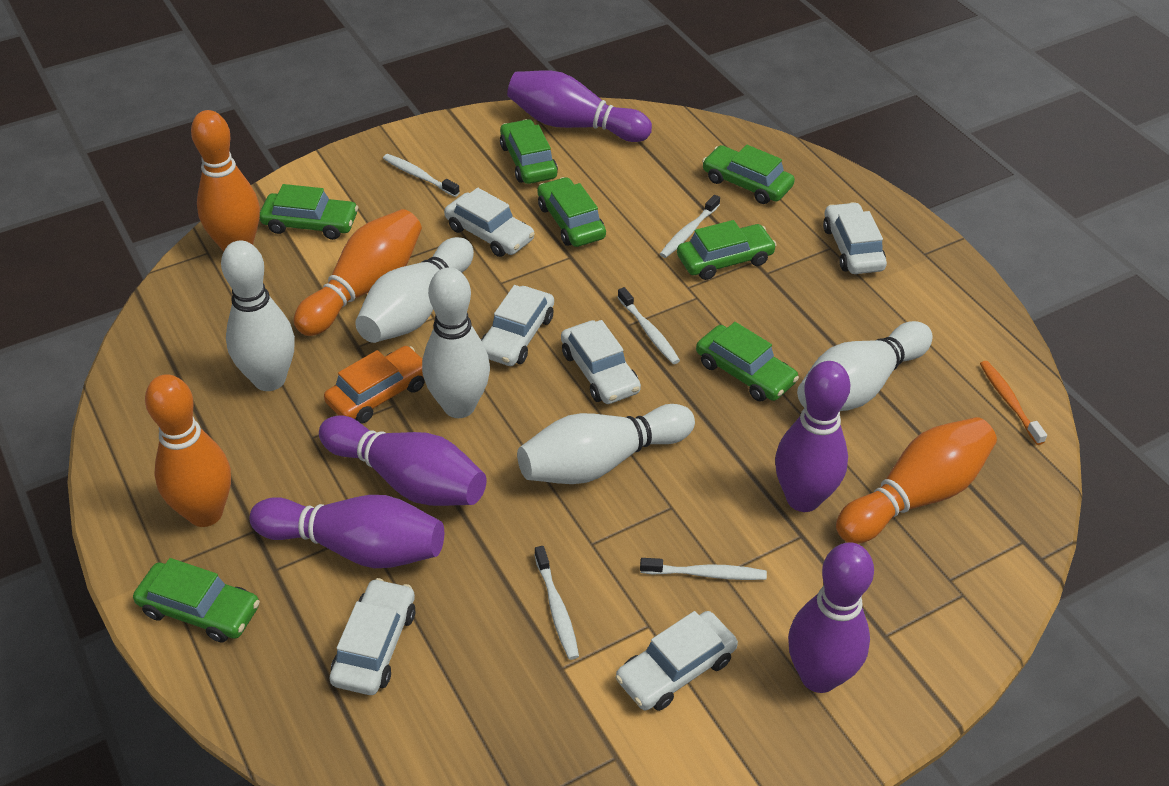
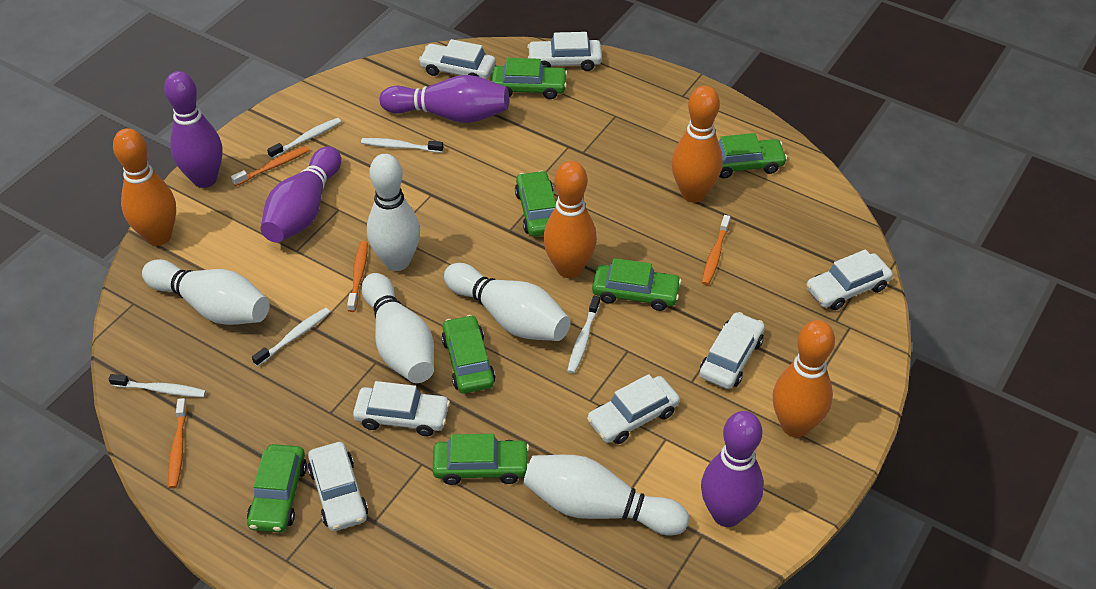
orange car: 1 -> 0
orange toothbrush: 1 -> 4
purple bowling pin: 5 -> 4
white car: 6 -> 7

